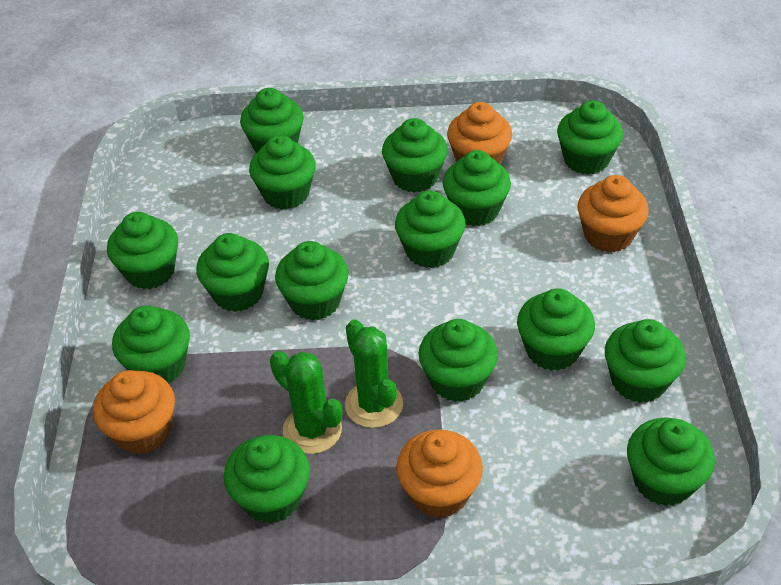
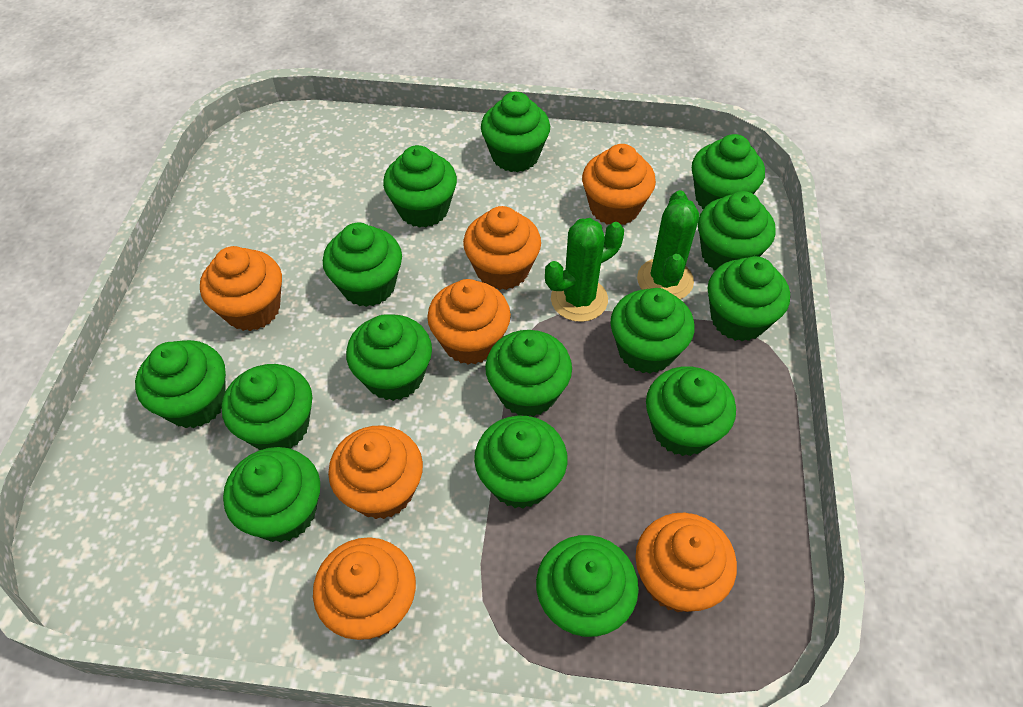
orange cupcake: 4 -> 7

